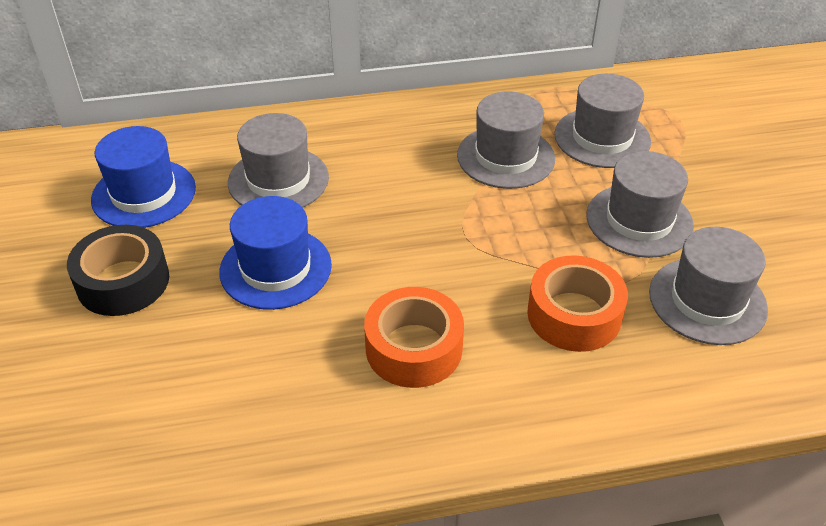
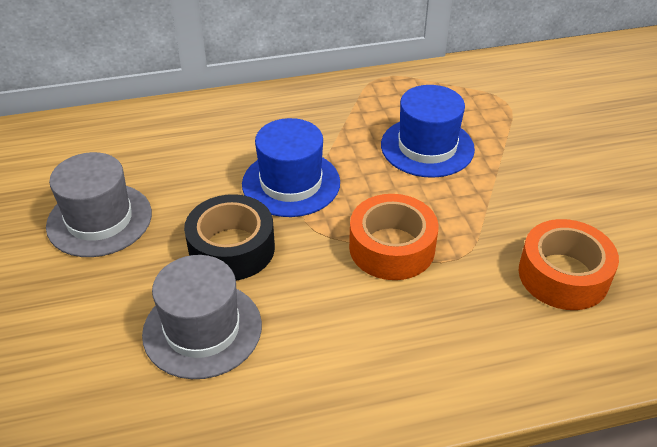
grey hat: 5 -> 2

